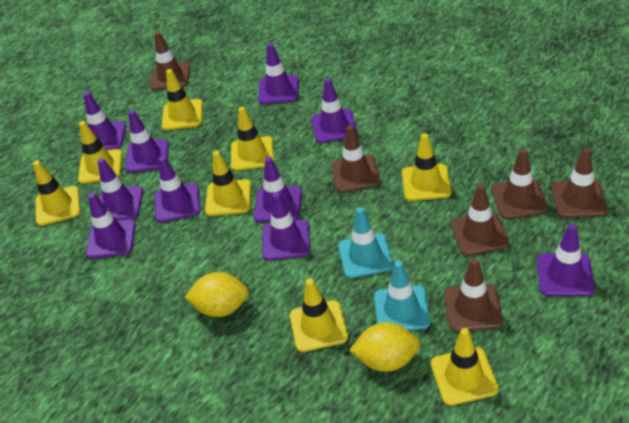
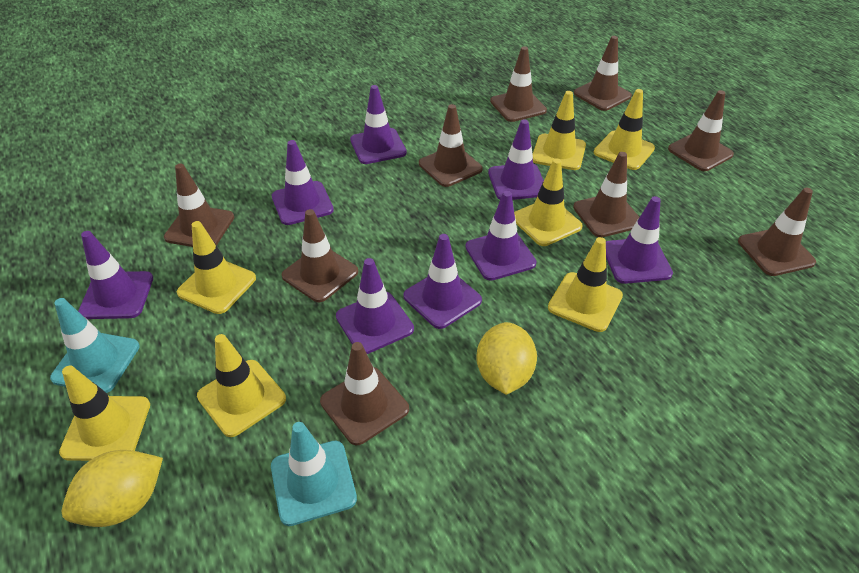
brown traffic cone: 6 -> 9
purple traffic cone: 10 -> 8
yellow traffic cone: 8 -> 7

